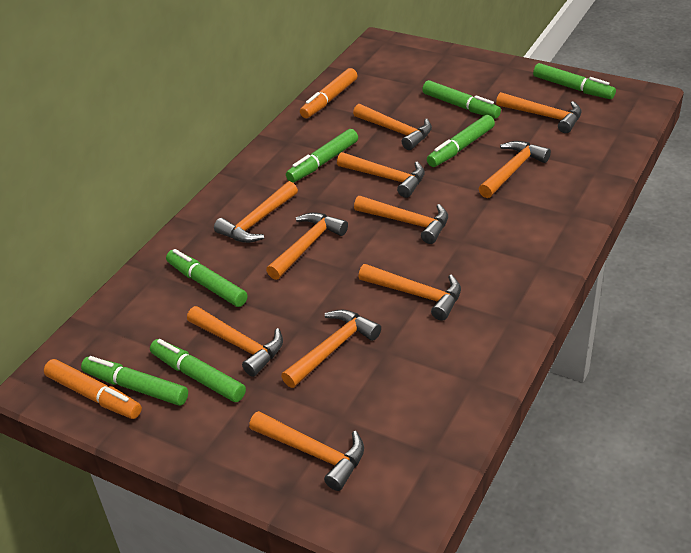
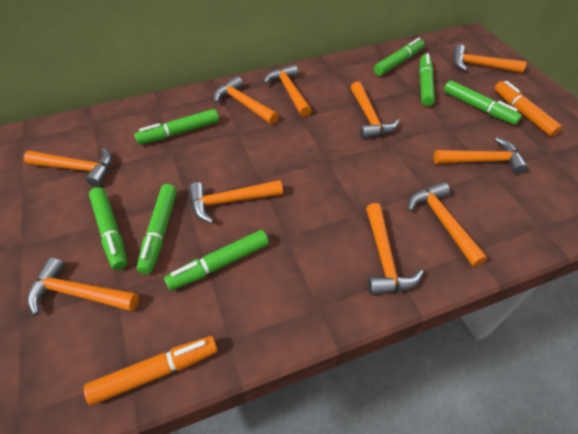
orange hammer: 11 -> 10

